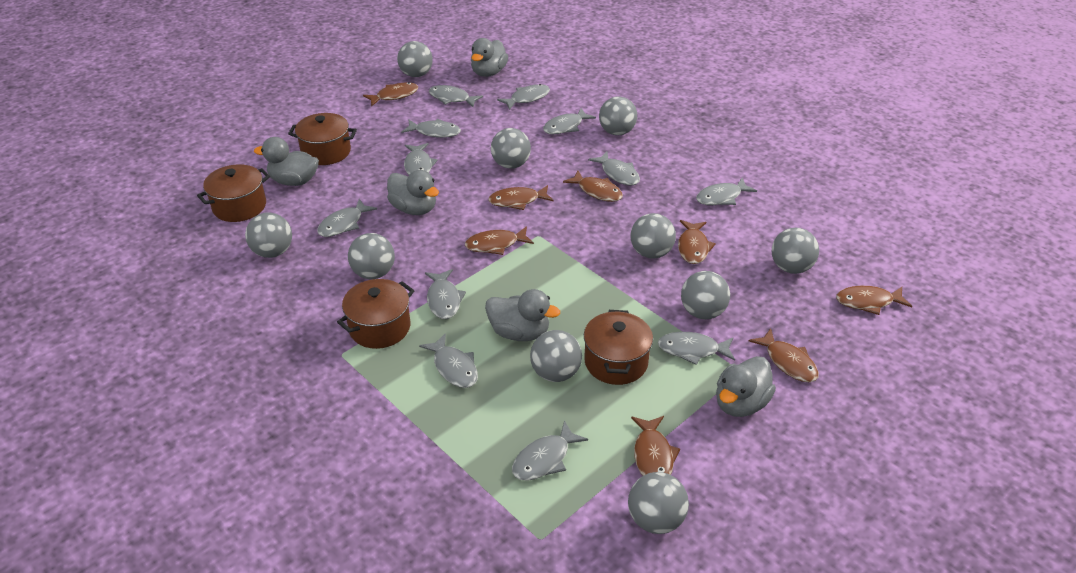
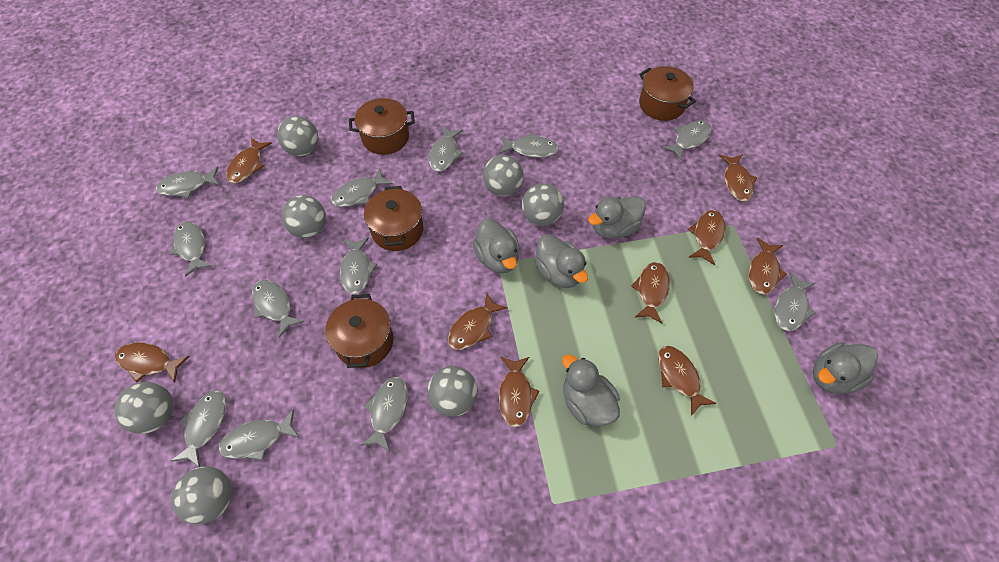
brown fish: 8 -> 9
grey ball: 10 -> 7

